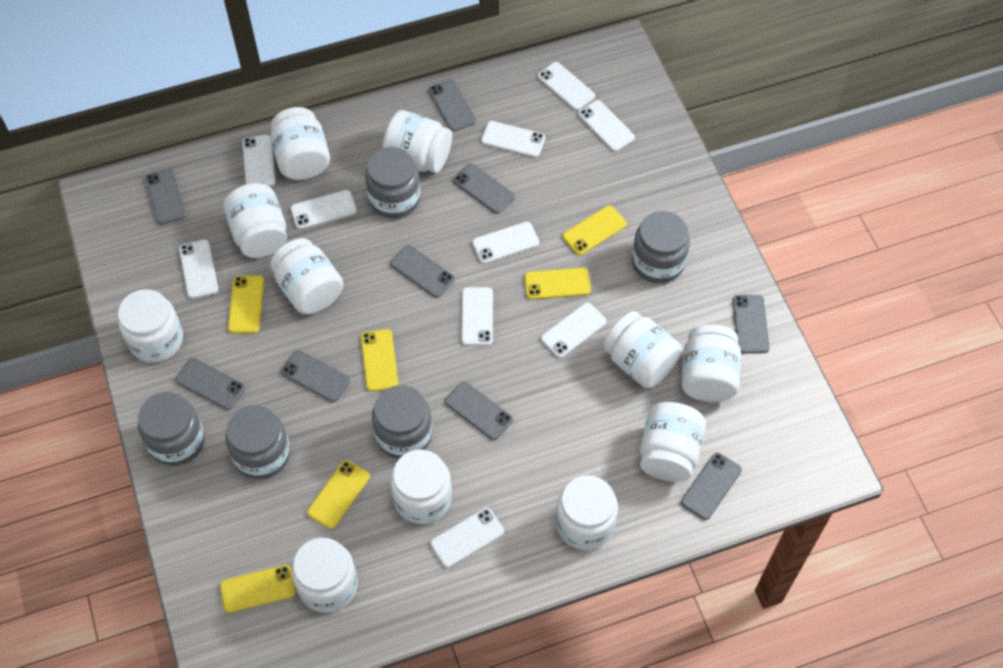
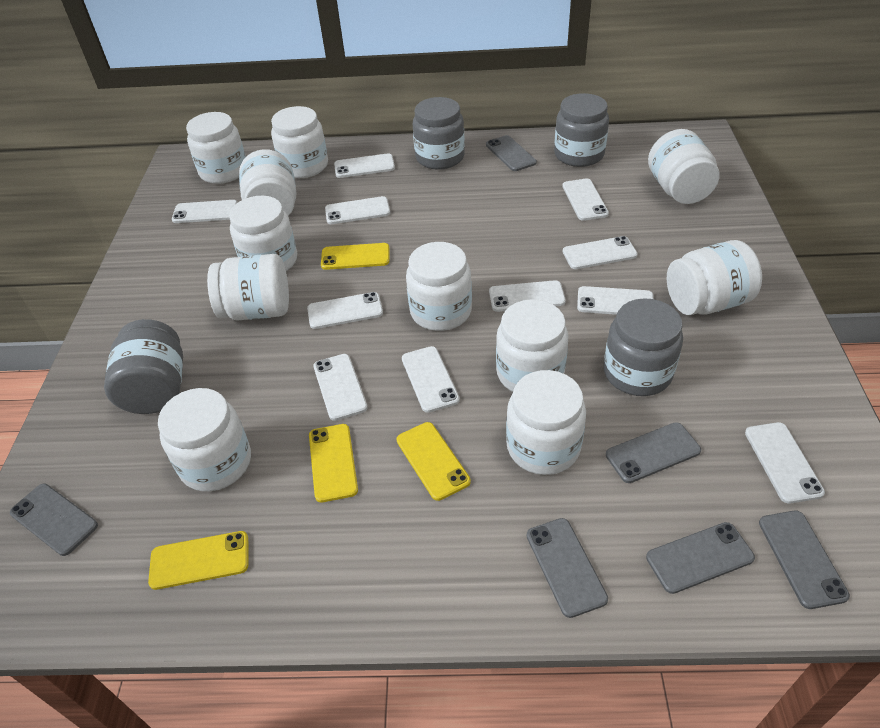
grey jar: 5 -> 4
grey phone: 9 -> 6
white phone: 10 -> 11
yellow phone: 6 -> 4

